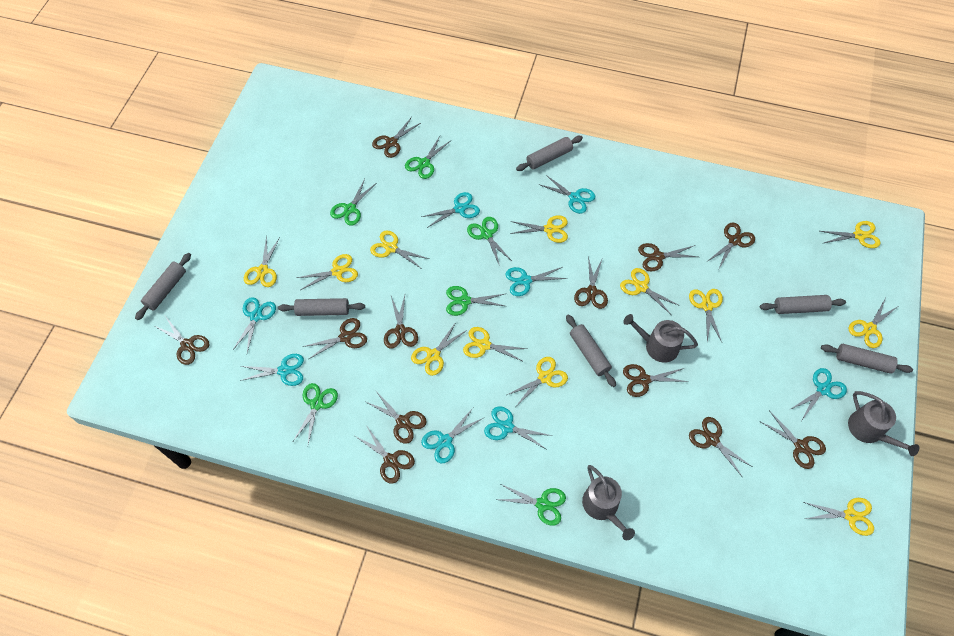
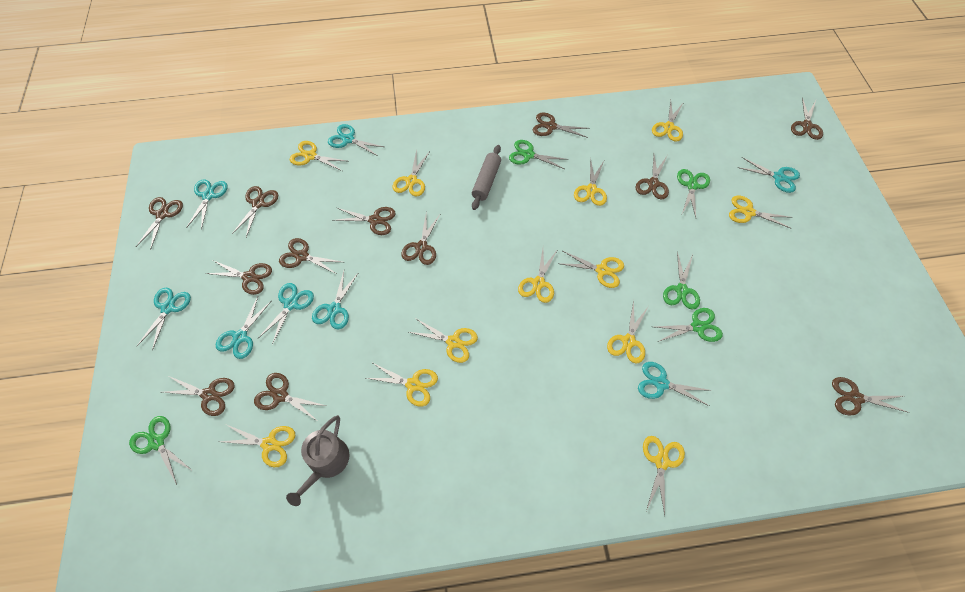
green scissors: 6 -> 5
grey rolling pin: 6 -> 1
grey watering can: 3 -> 1

